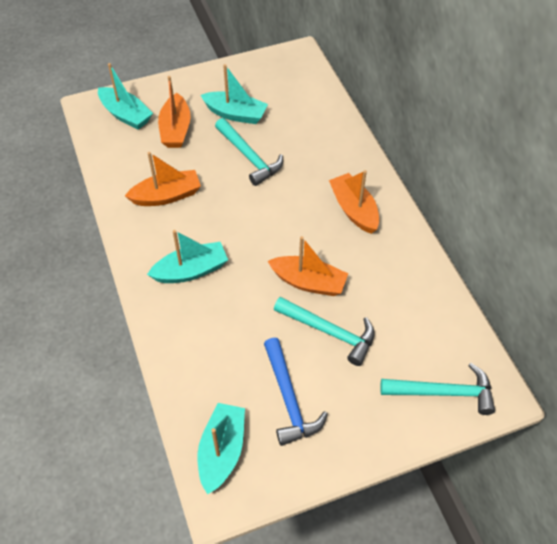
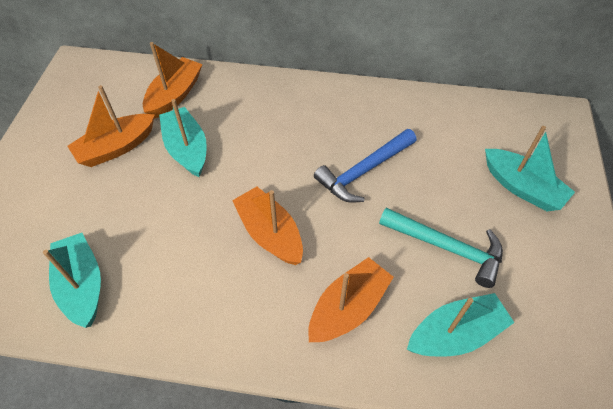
turquoise hammer: 3 -> 1

